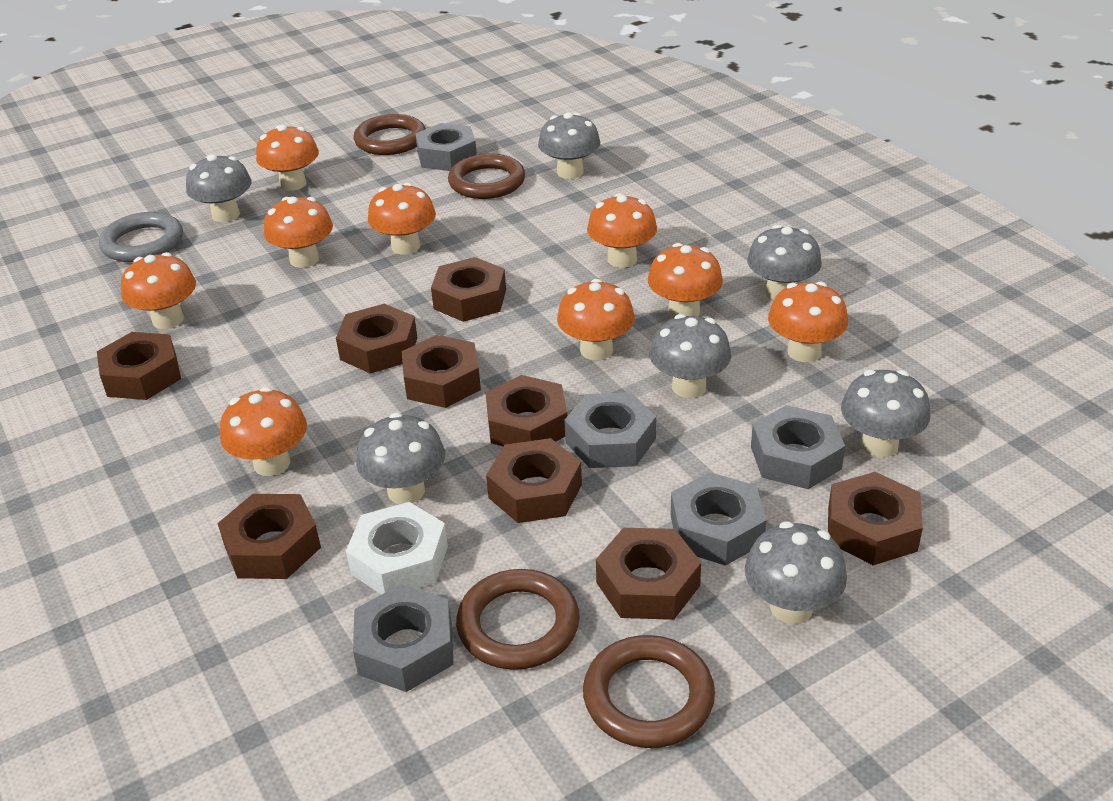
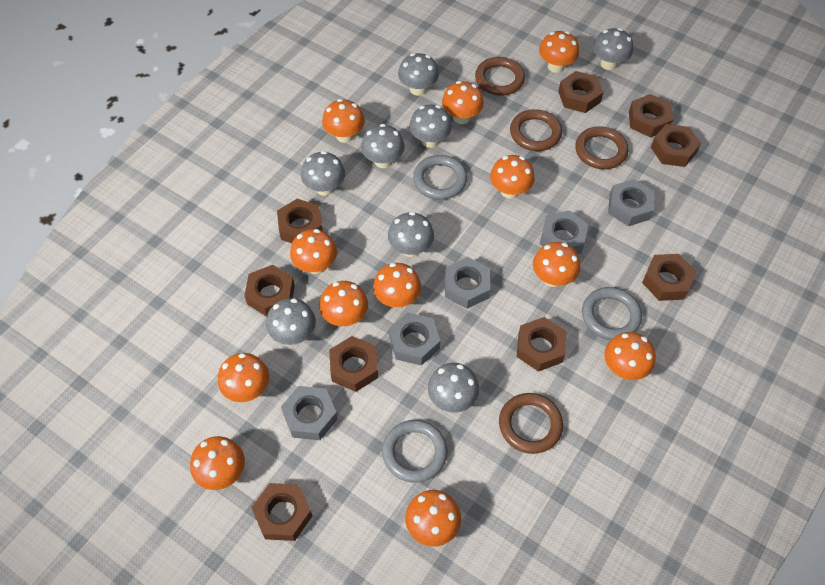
grey mushroom: 7 -> 8
grey ring: 1 -> 3
orange mushroom: 9 -> 12
white nut: 1 -> 0

